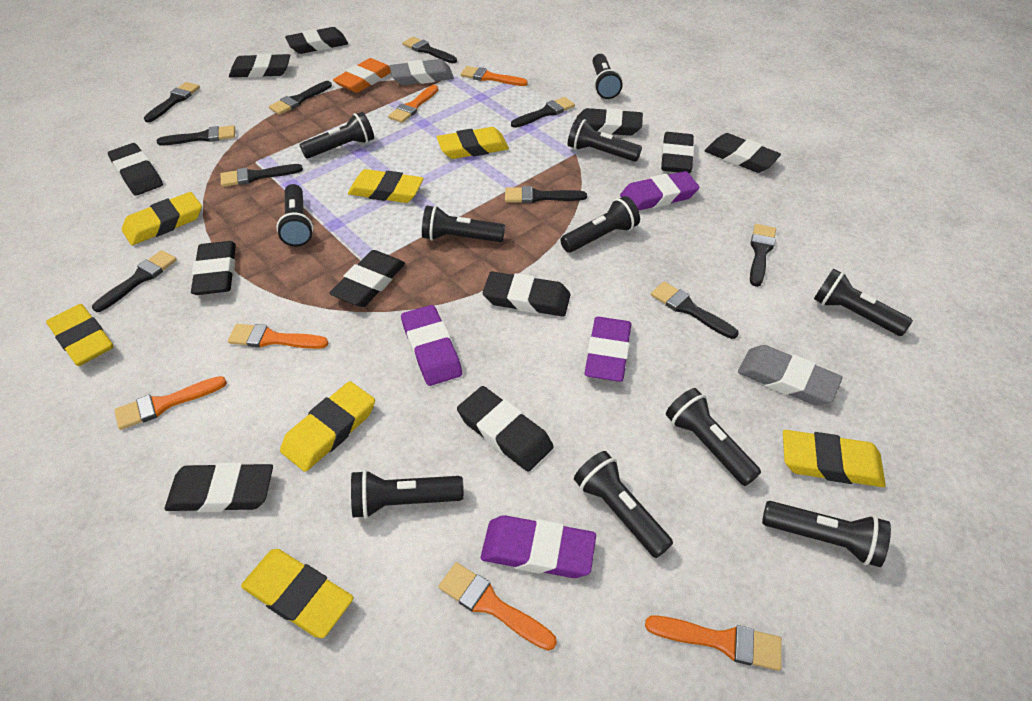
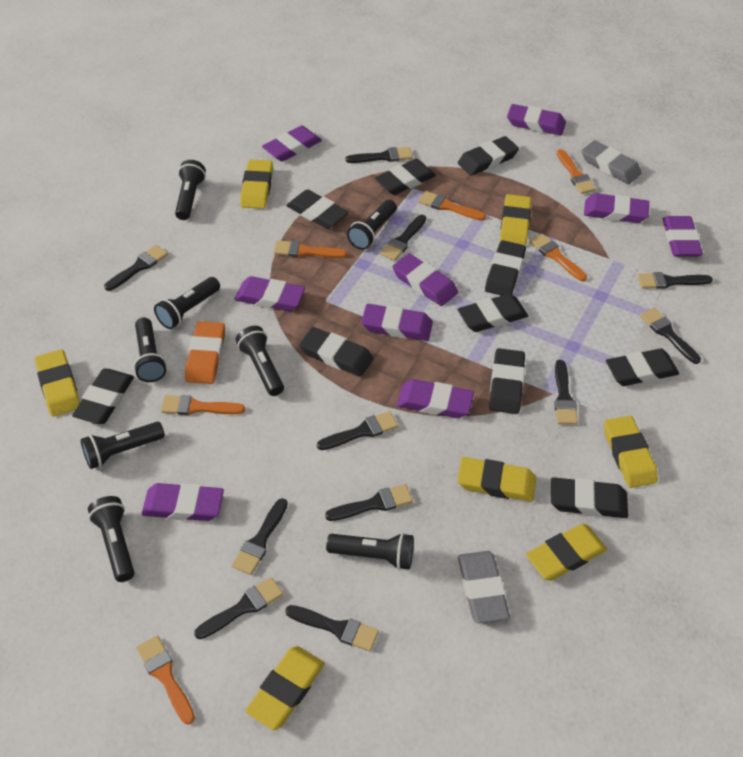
black brush: 10 -> 11
black eraser: 11 -> 10
black flashlight: 11 -> 8
purple eraser: 4 -> 9

